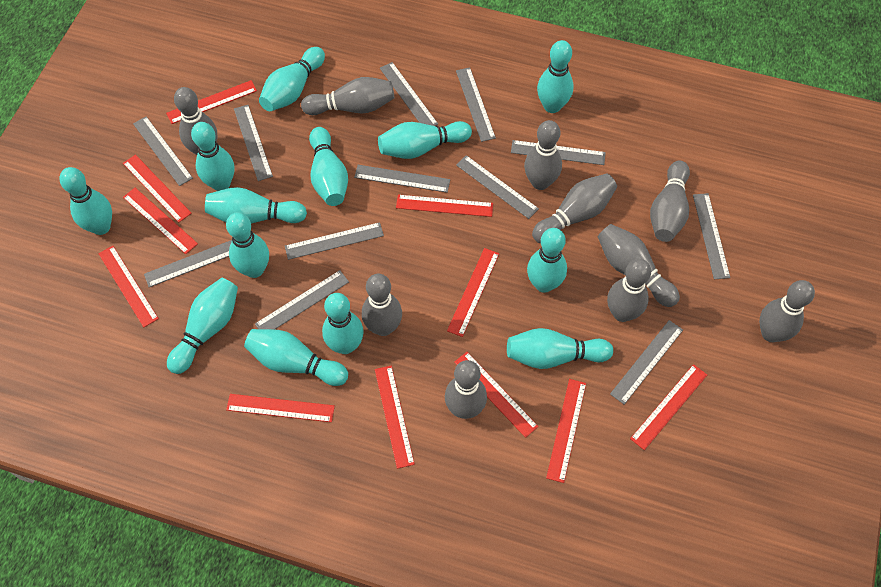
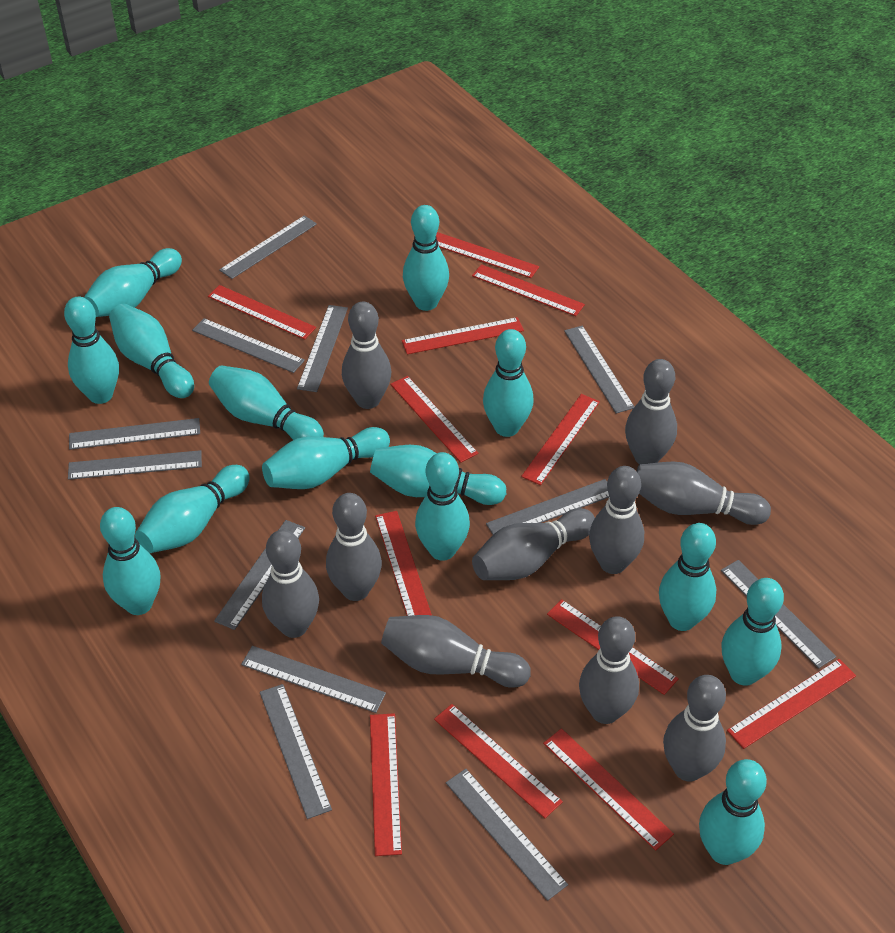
red ruler: 11 -> 12
turquoise bowling pin: 13 -> 14

